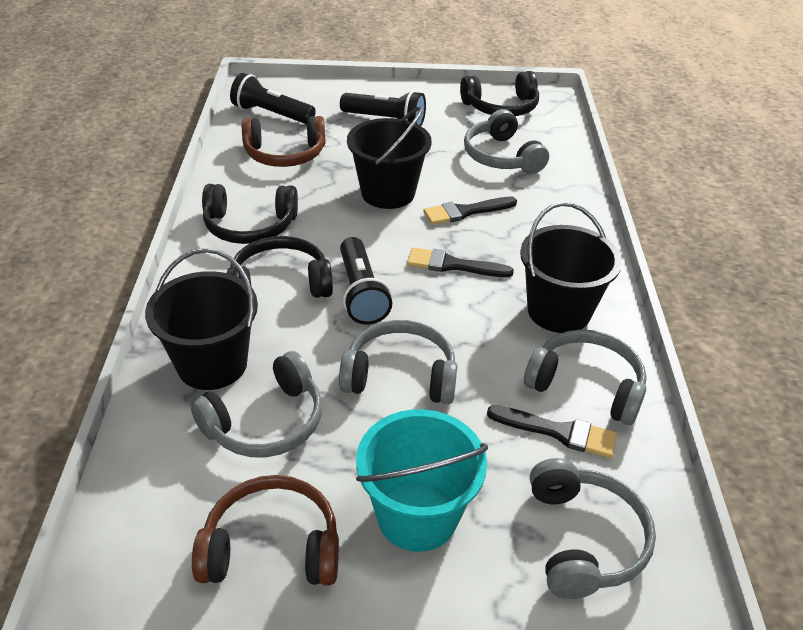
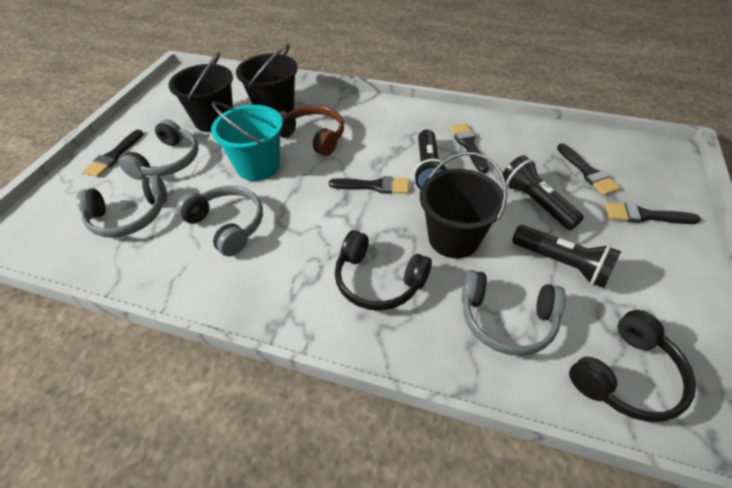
black brush: 3 -> 5
black headphones: 3 -> 2
brown headphones: 2 -> 1
grey headphones: 5 -> 4

